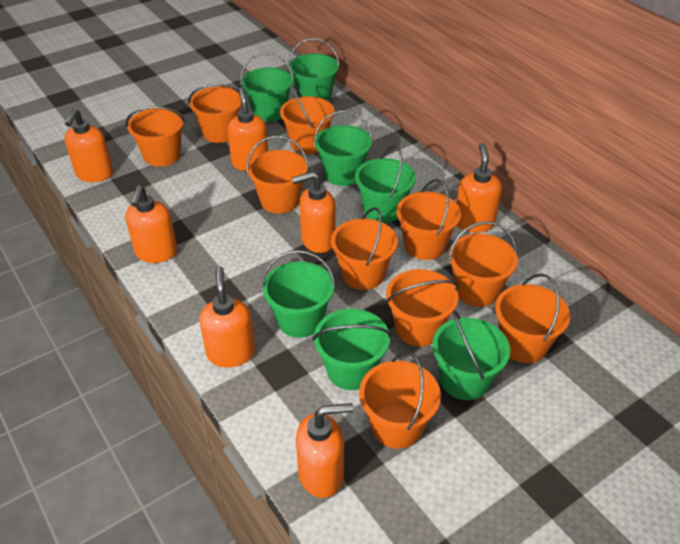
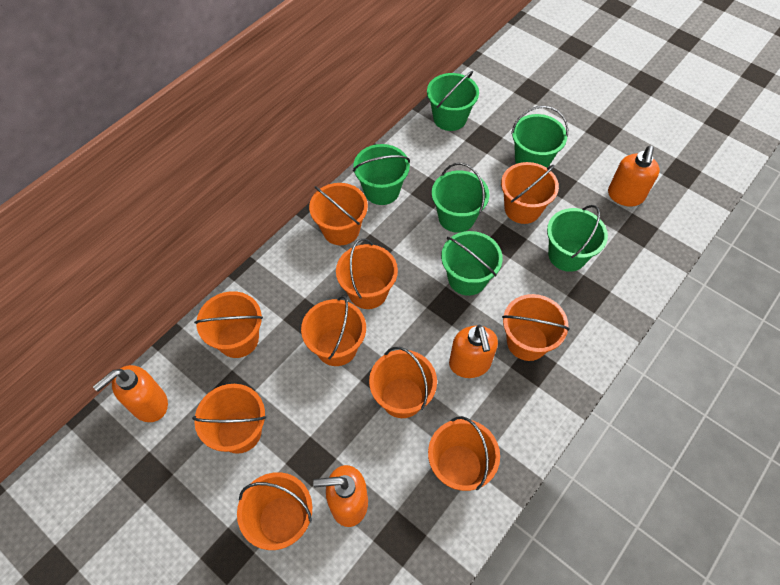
green bucket: 7 -> 6
orange soap dispenser: 7 -> 4

